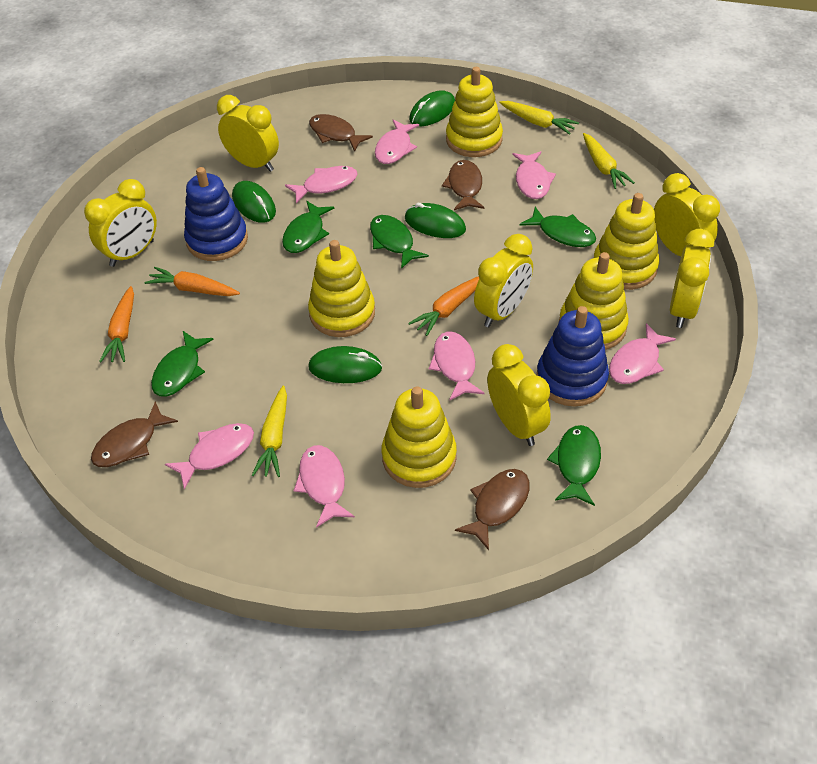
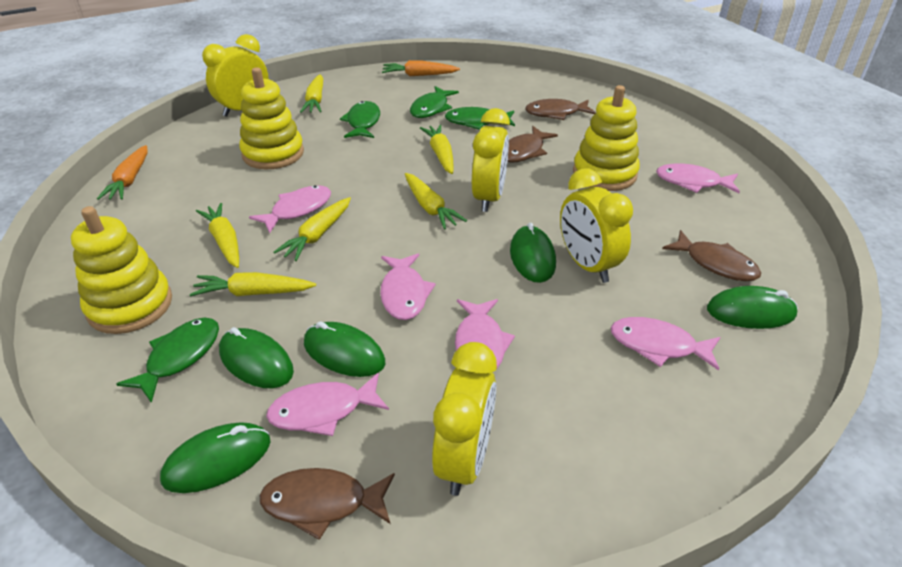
blue stacking toy: 2 -> 0
green fish: 5 -> 4
green mouse: 4 -> 5
orange carrot: 3 -> 2
pink fish: 7 -> 6
yellow carrot: 3 -> 6
yellow clock: 6 -> 4
yellow stacking toy: 5 -> 3

